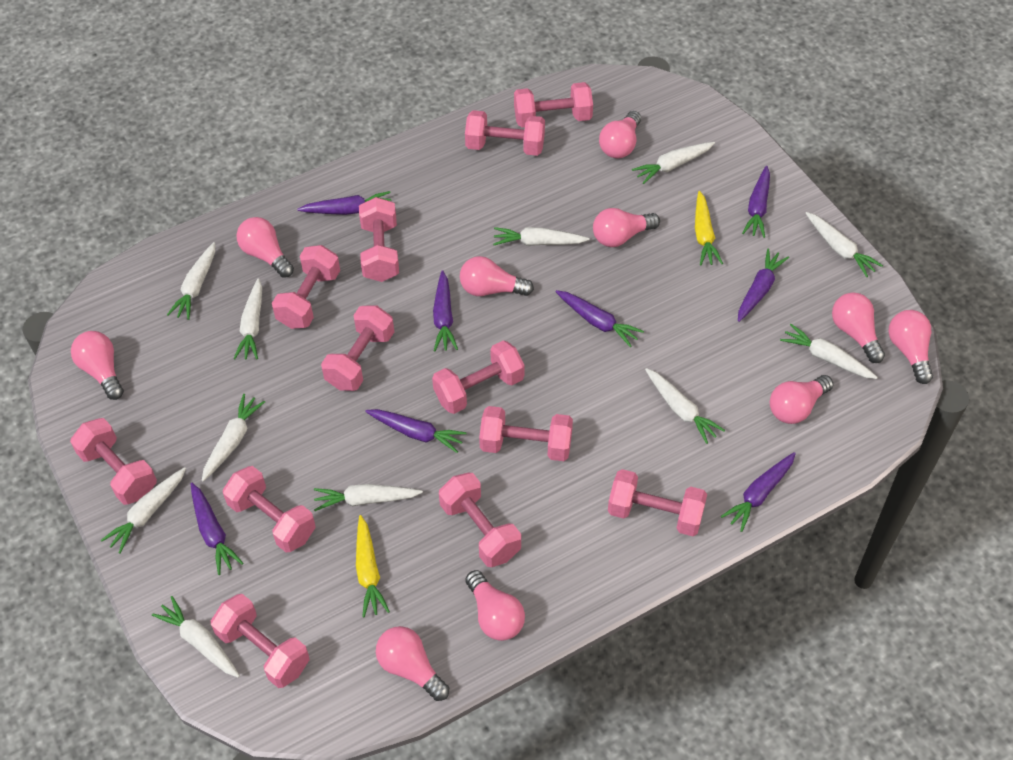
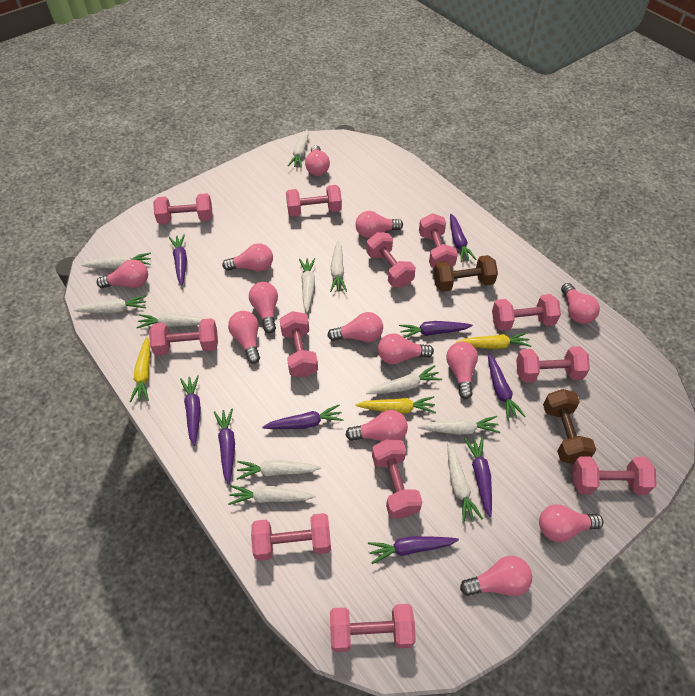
brown dumbbell: 0 -> 2
pink light bulb: 10 -> 13
purple carrot: 8 -> 9
yellow carrot: 2 -> 3

